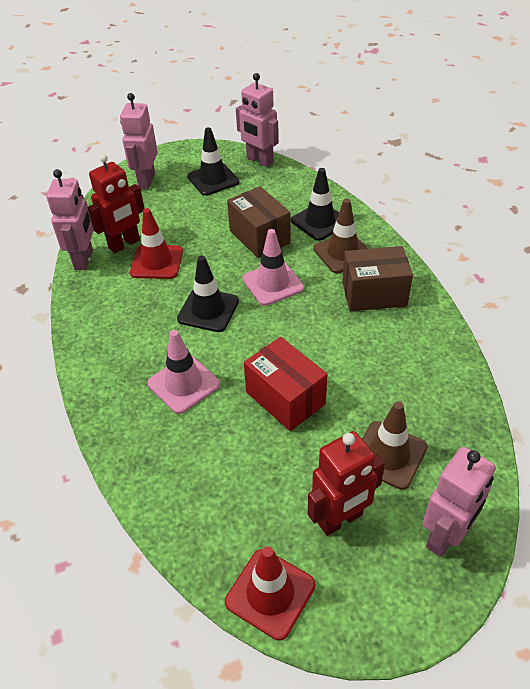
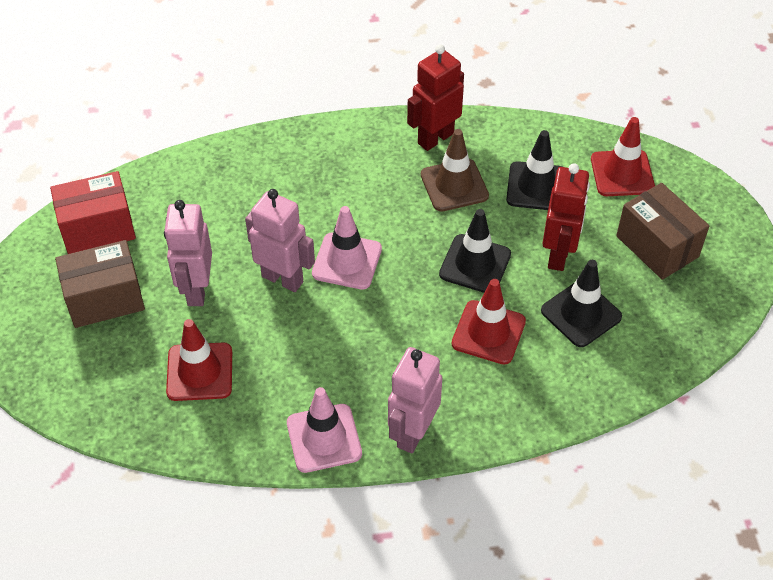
brown traffic cone: 2 -> 1
pink robot: 4 -> 3
red traffic cone: 2 -> 3

